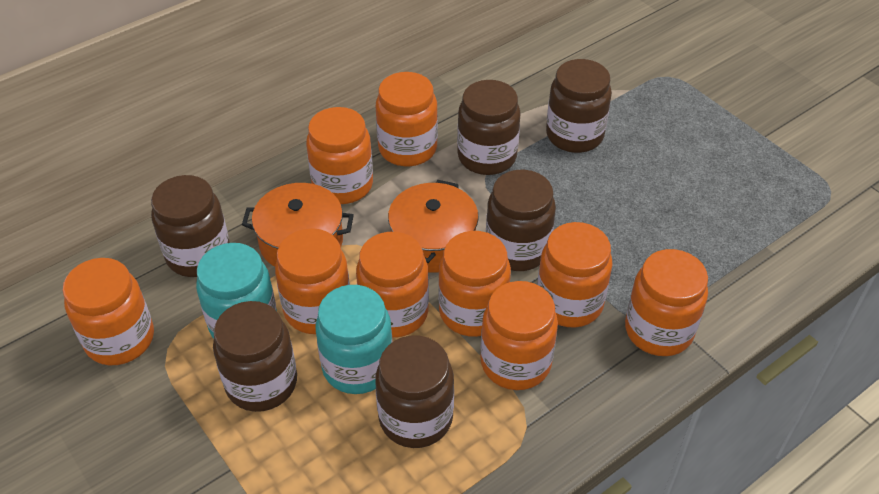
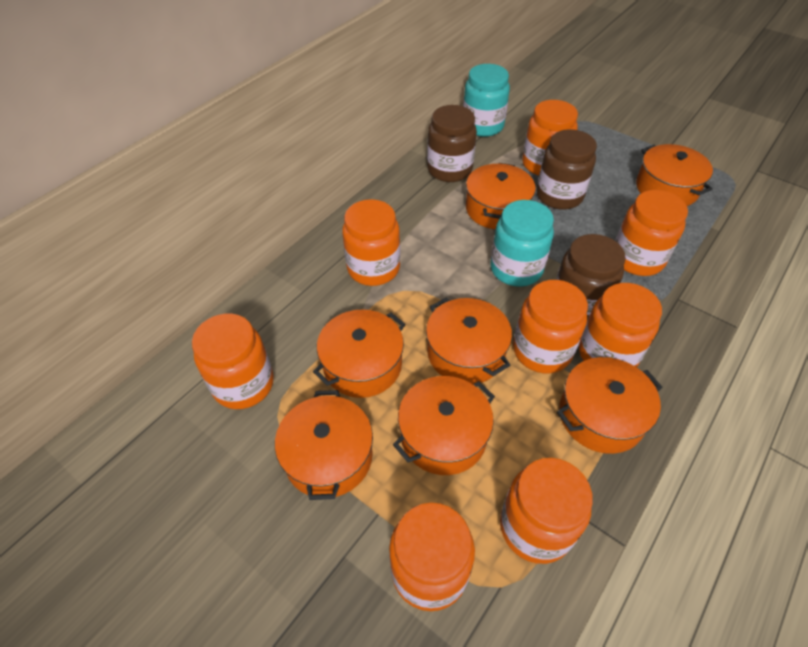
brown jar: 6 -> 3
orange jar: 9 -> 8
orange pot: 2 -> 7

